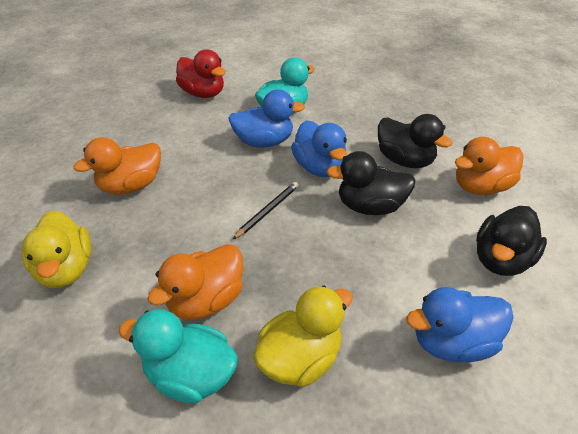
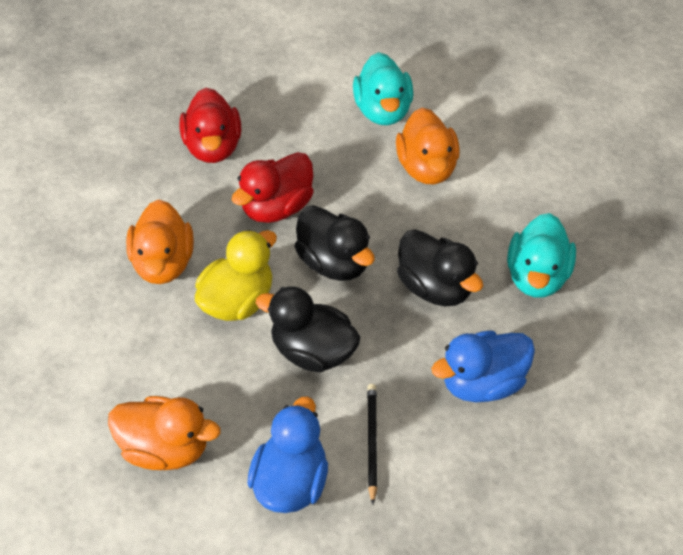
blue duck: 3 -> 2
red duck: 1 -> 2
yellow duck: 2 -> 1

